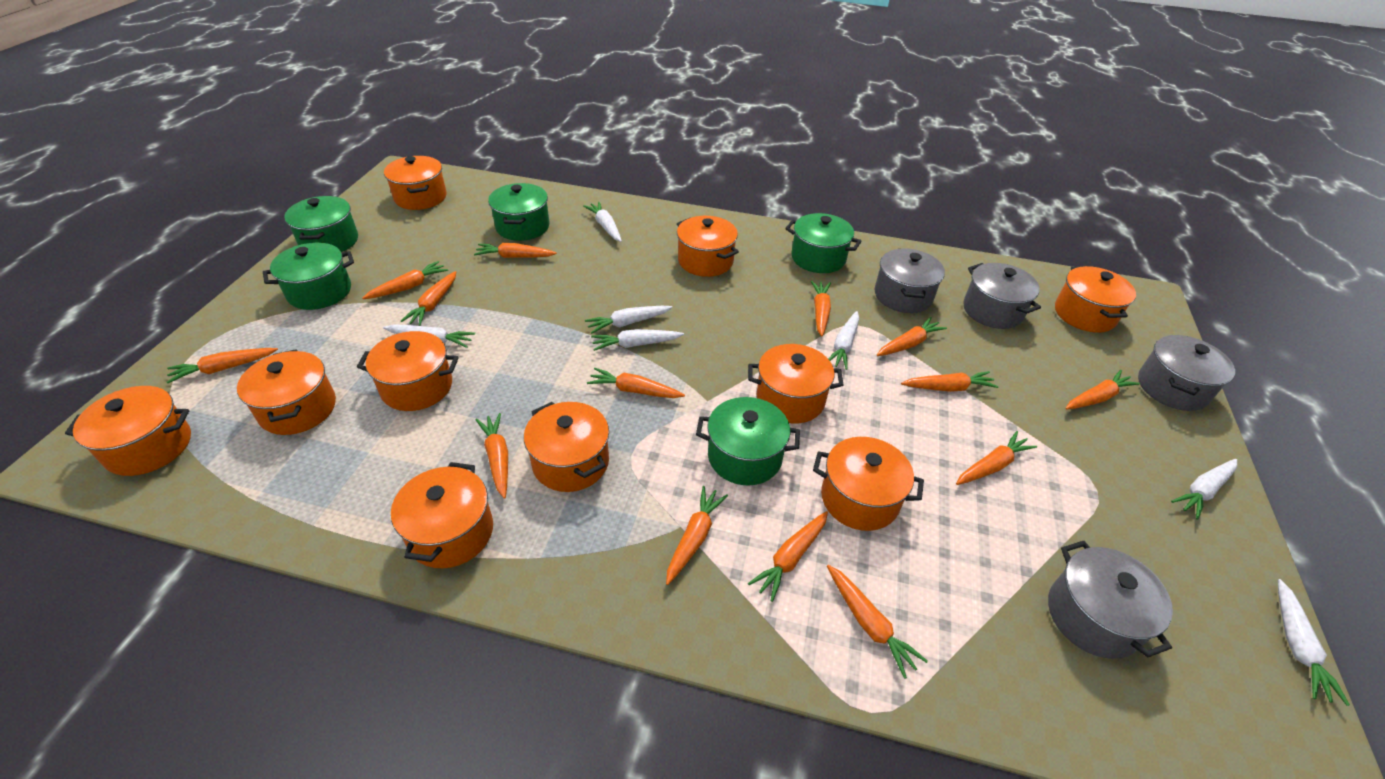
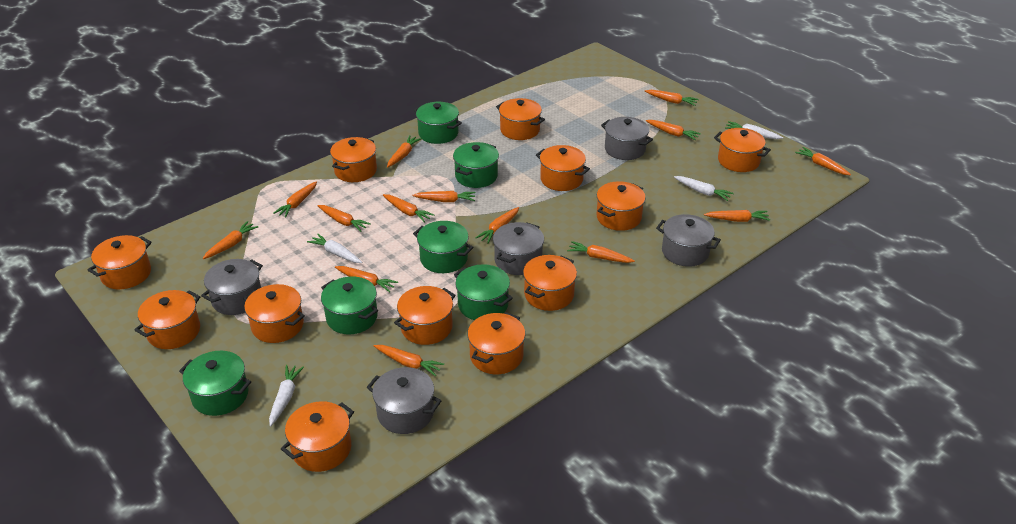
green pot: 5 -> 6
grey pot: 4 -> 5
orange pot: 10 -> 12
white carrot: 7 -> 4

